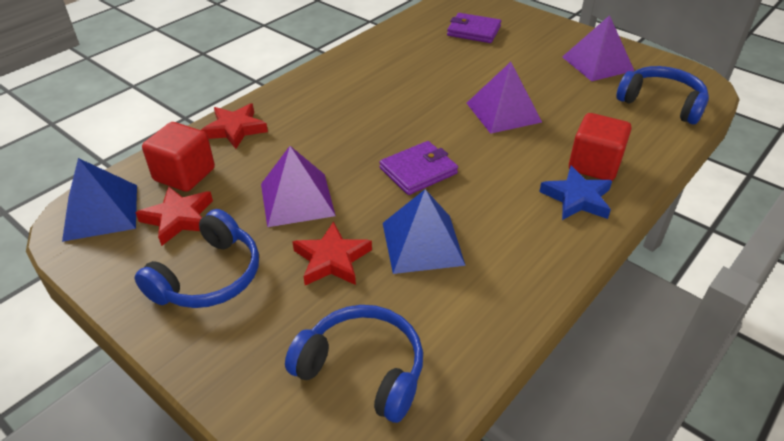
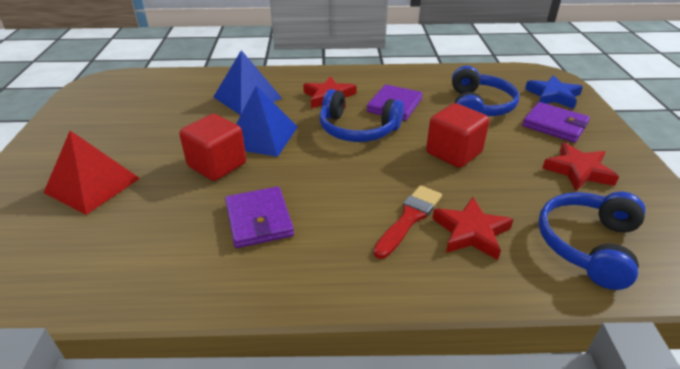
purple pyramid: 3 -> 0
purple wallet: 2 -> 3
red brush: 0 -> 1
red pyramid: 0 -> 1

